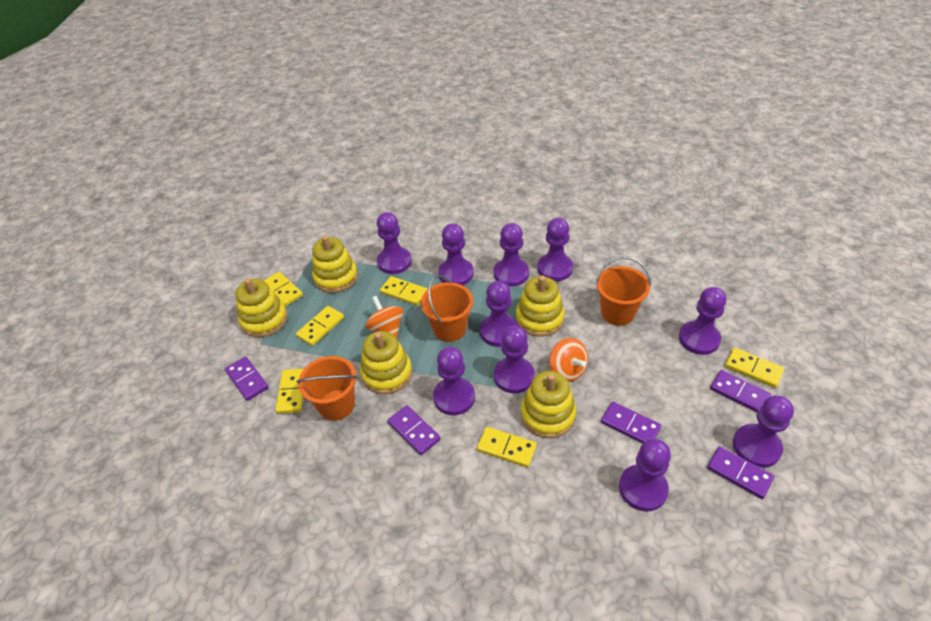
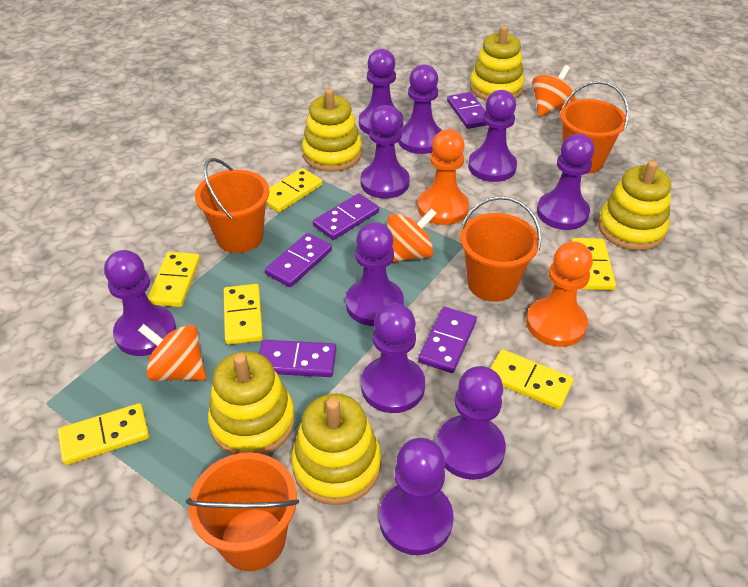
orange bucket: 3 -> 4
orange pawn: 0 -> 2
orange spinning top: 2 -> 3

